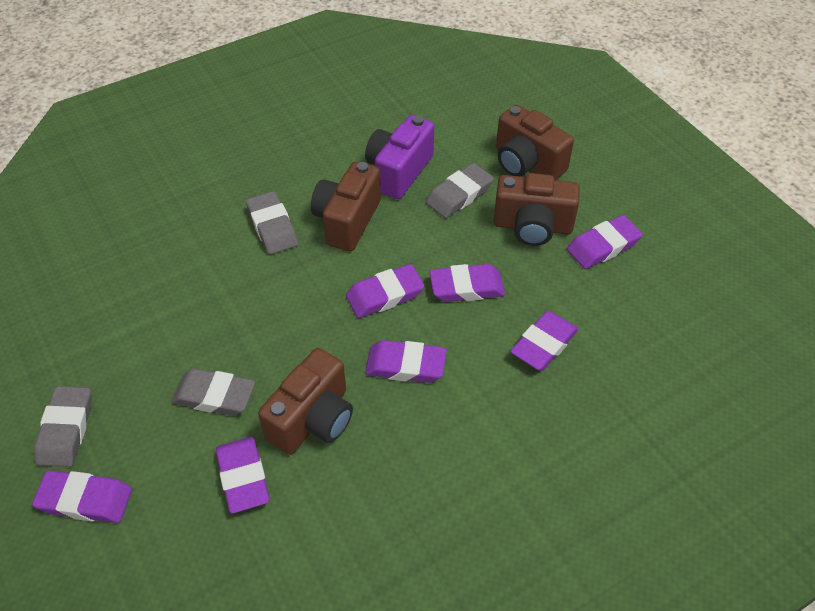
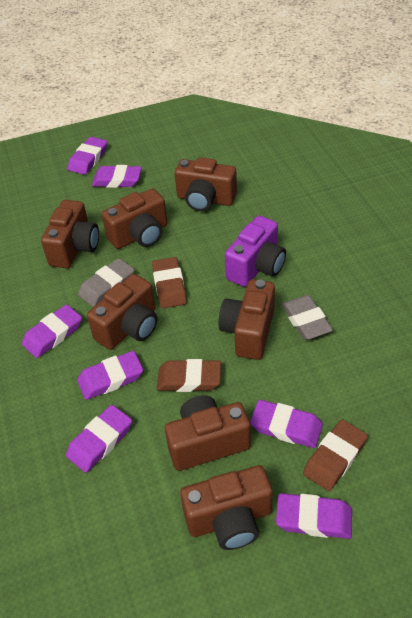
brown camera: 4 -> 7
brown eraser: 0 -> 3
grey eraser: 4 -> 2

